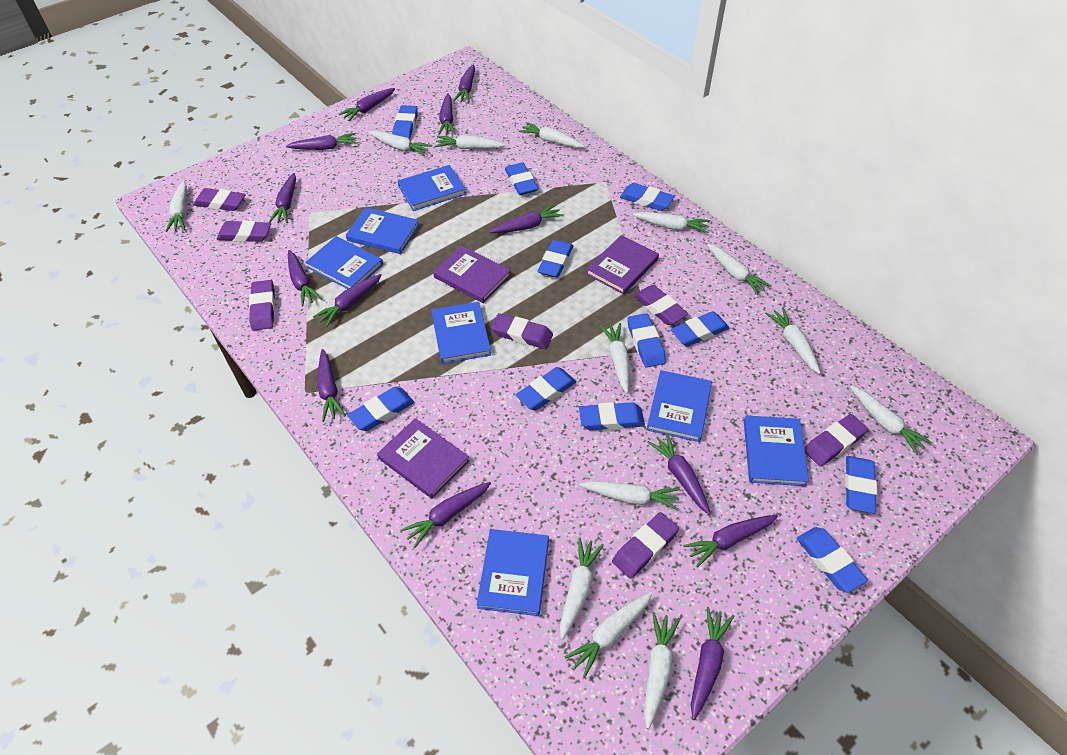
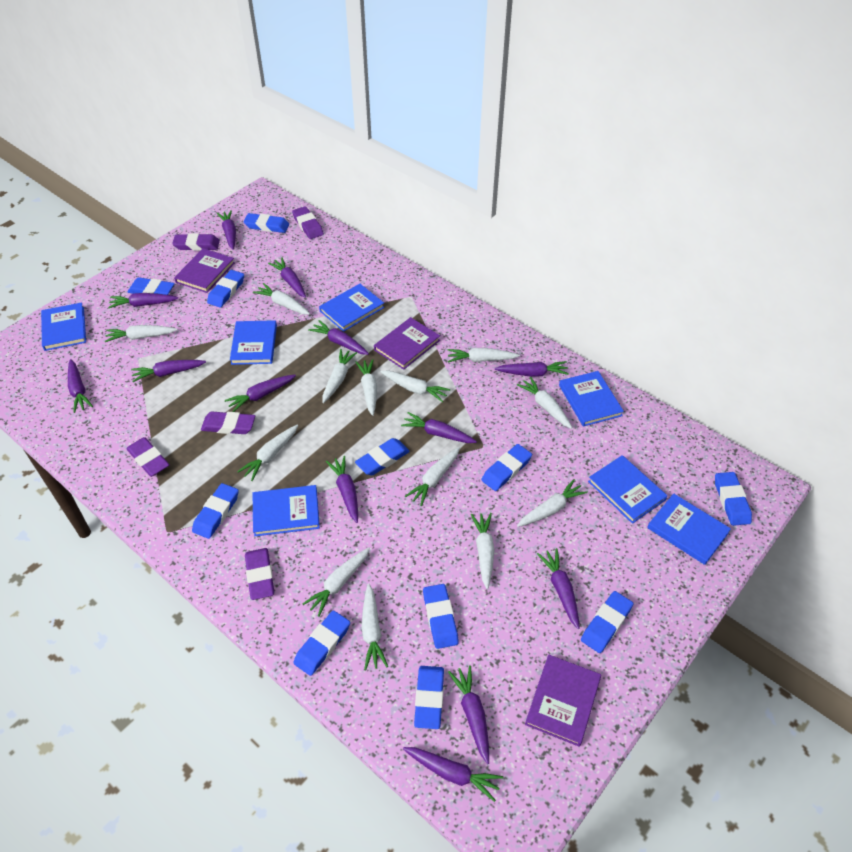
purple eraser: 7 -> 5

